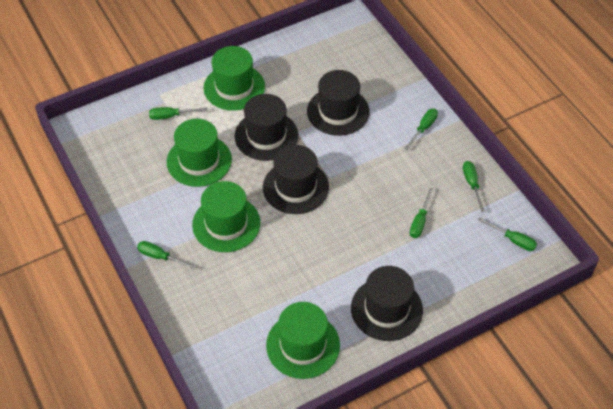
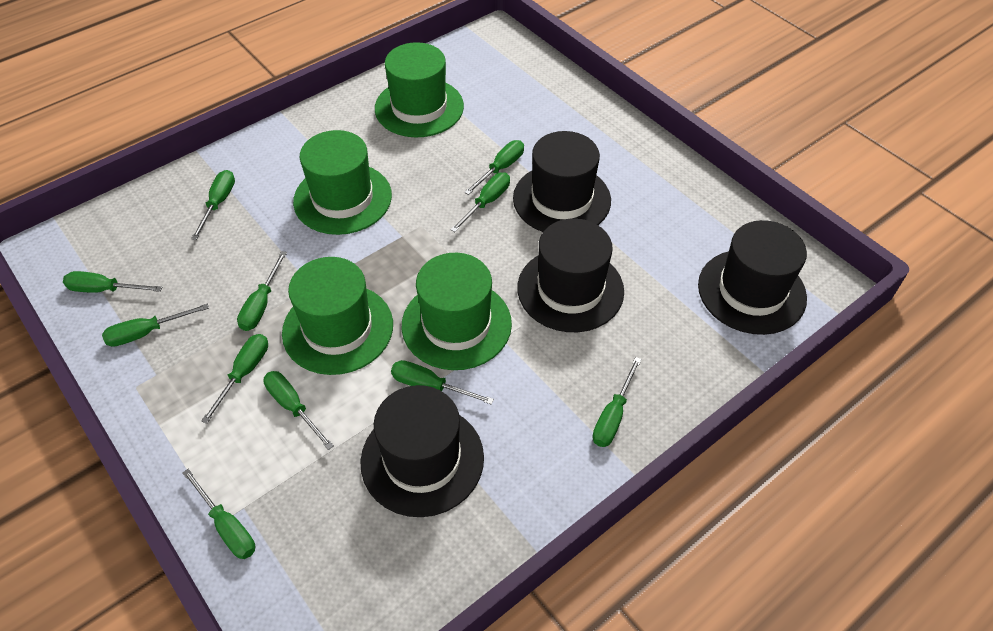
green screwdriver: 6 -> 11

